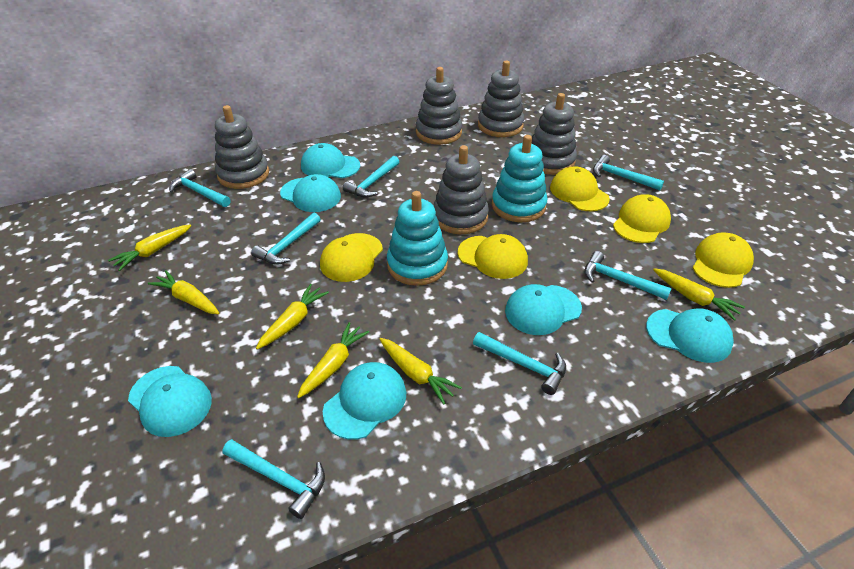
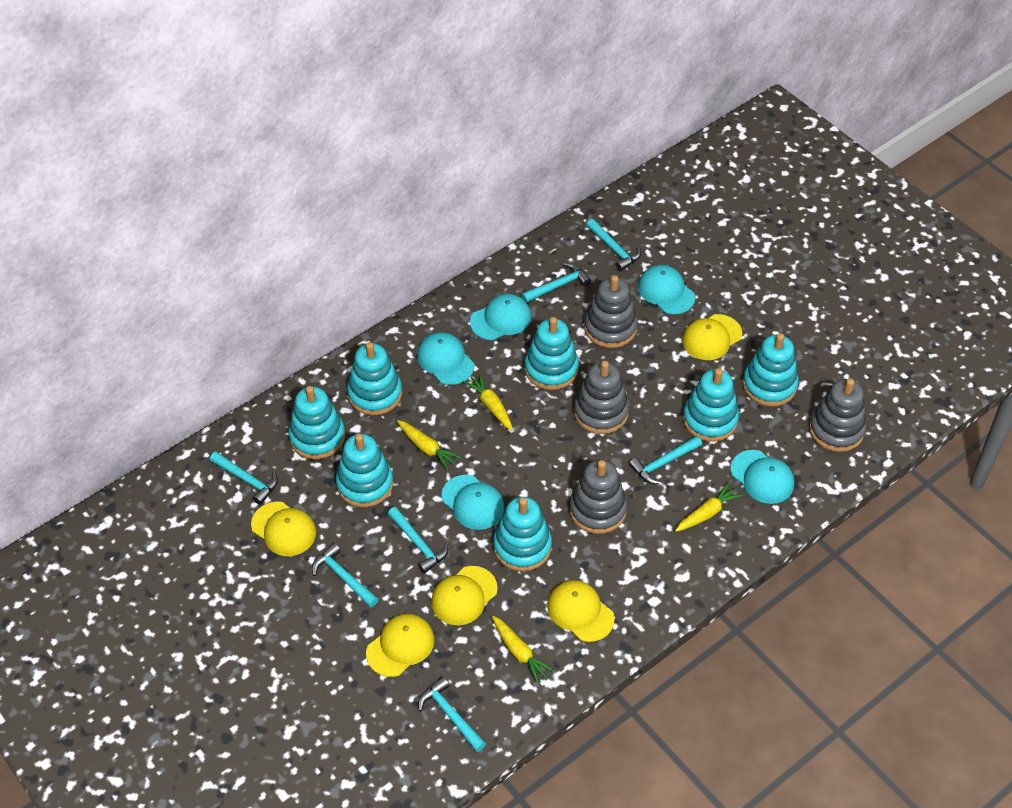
grey stacking toy: 5 -> 4
turquoise cap: 6 -> 5
turquoise stacking toy: 2 -> 7
yellow carrot: 6 -> 4

